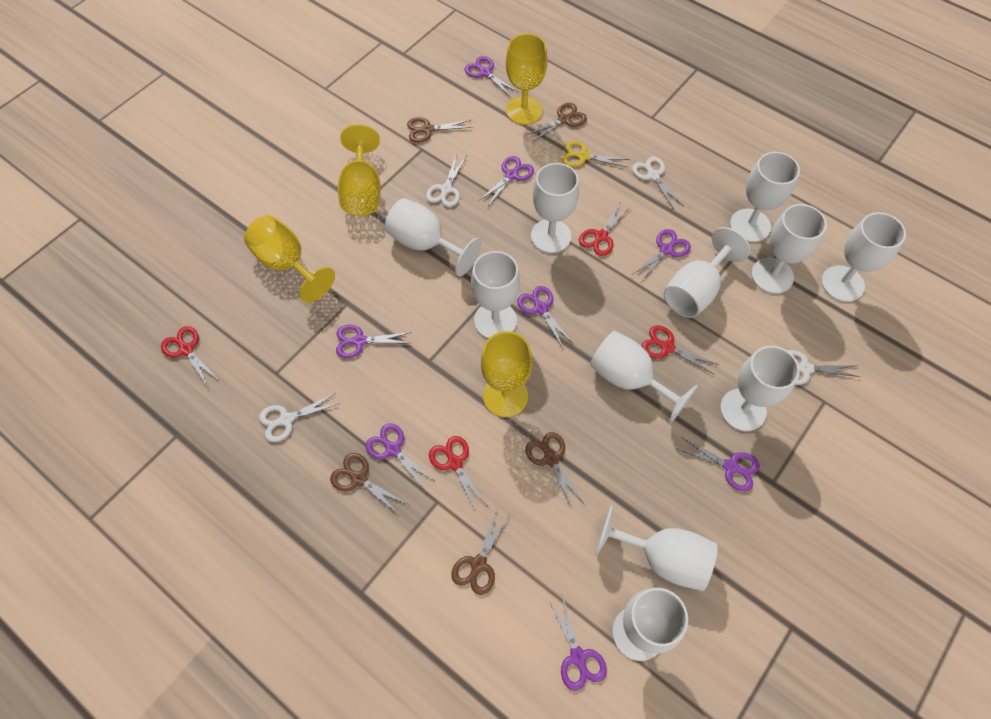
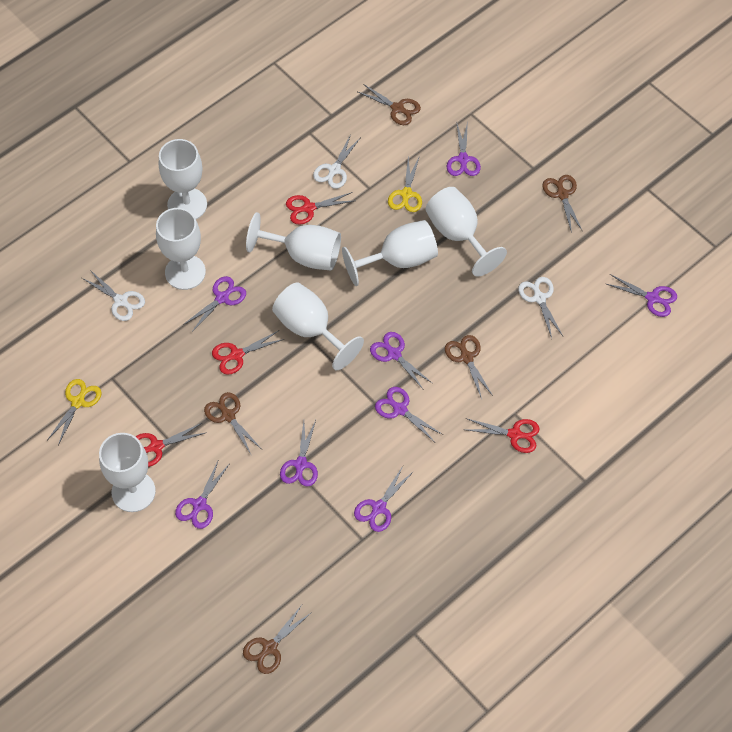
white goblet: 11 -> 7
white scissors: 4 -> 3
yellow goblet: 4 -> 0
yellow scissors: 1 -> 2

